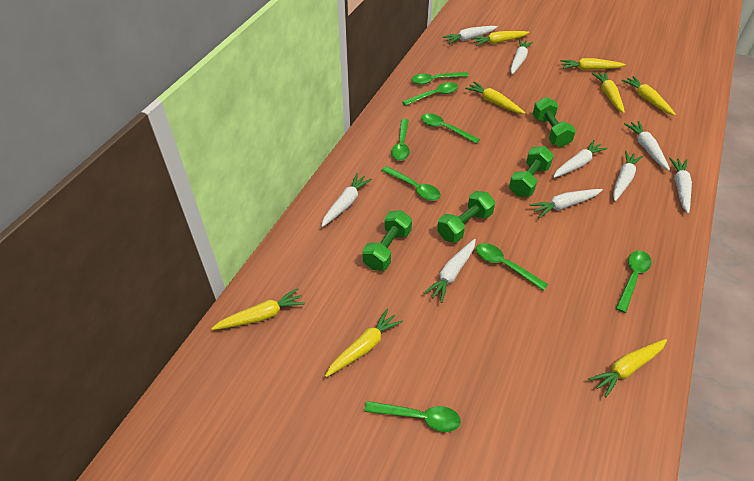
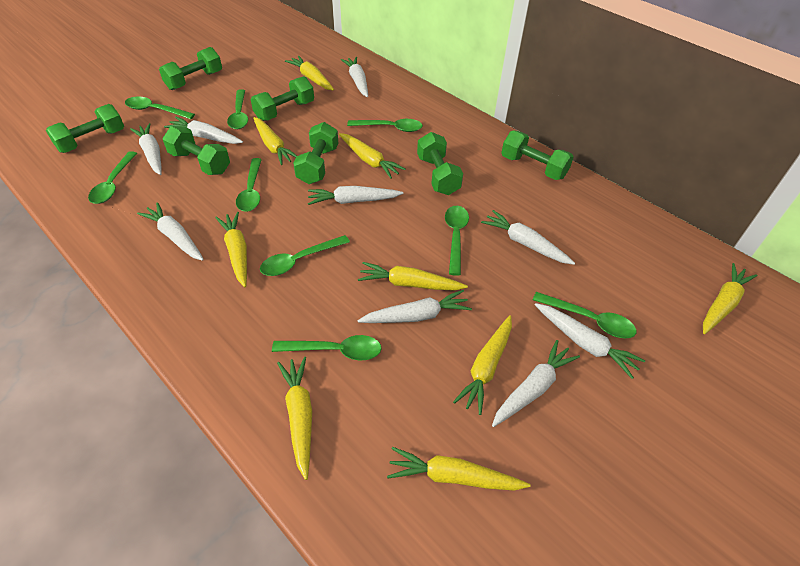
green dumbbell: 4 -> 7
green spoon: 8 -> 9
yellow carrot: 8 -> 9

